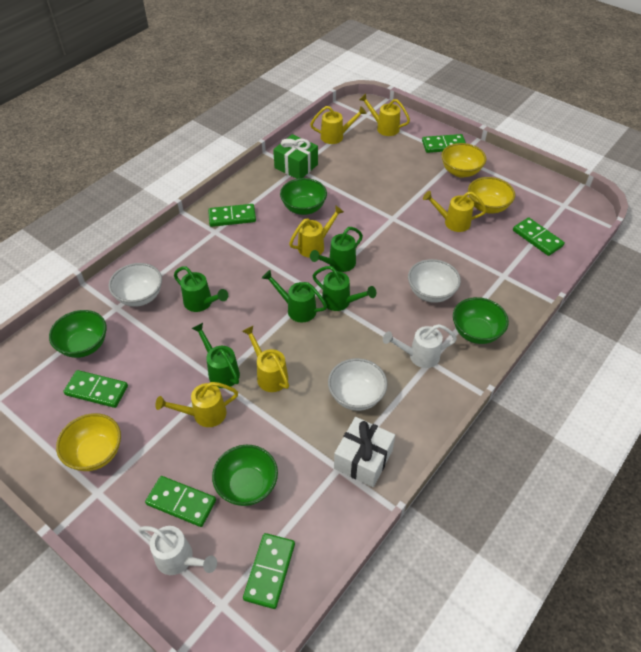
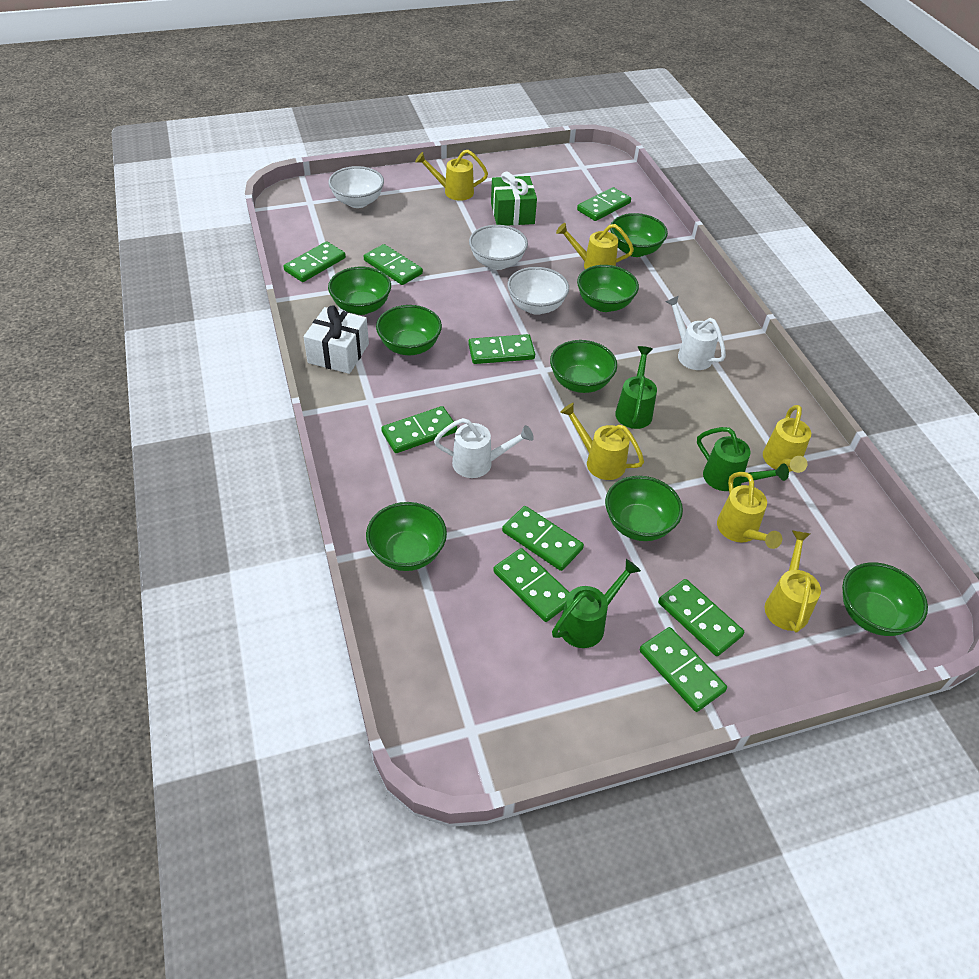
green bowl: 4 -> 8
green domino: 6 -> 9
green watering can: 5 -> 3
yellow bowl: 3 -> 0

